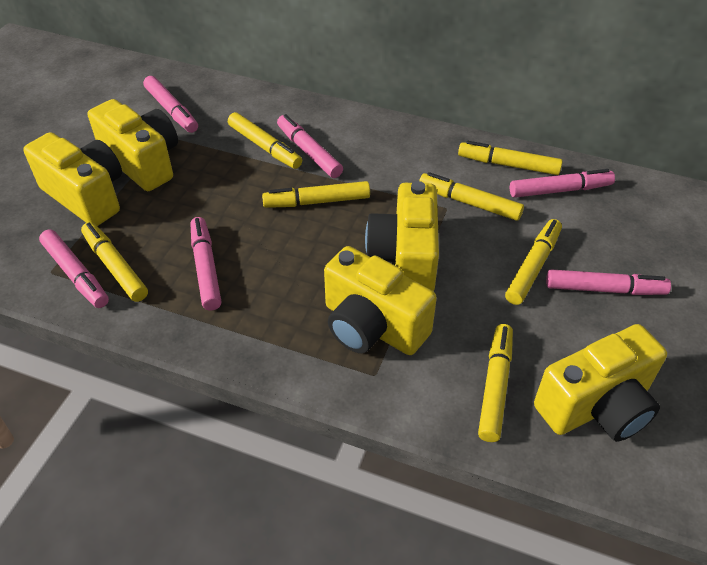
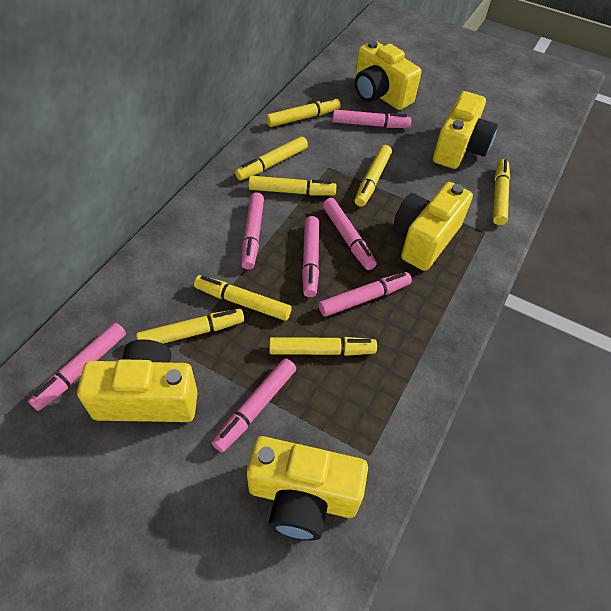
pink marker: 6 -> 7
yellow marker: 7 -> 8

